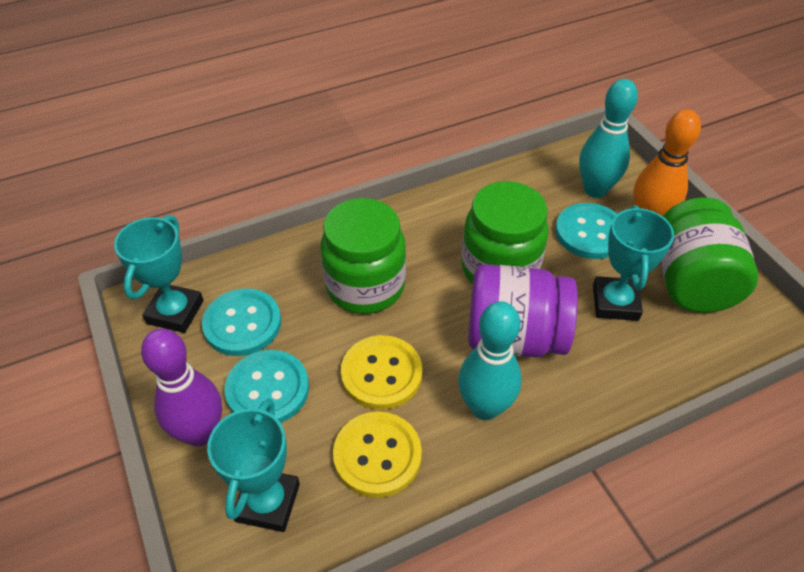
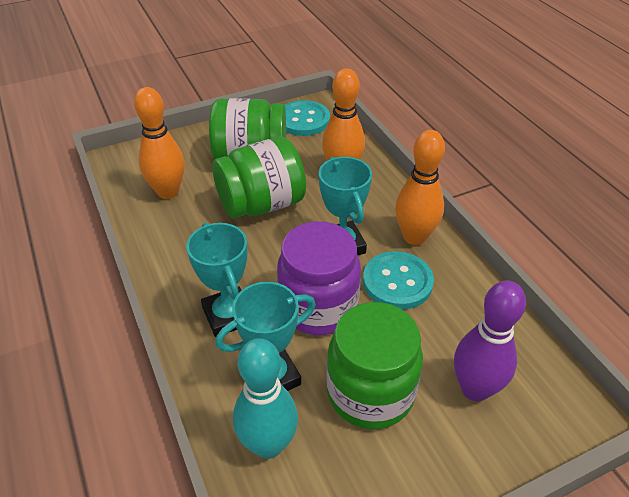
orange bowling pin: 1 -> 3
turquoise bowling pin: 2 -> 1
turquoise button: 3 -> 2
yellow button: 2 -> 0

